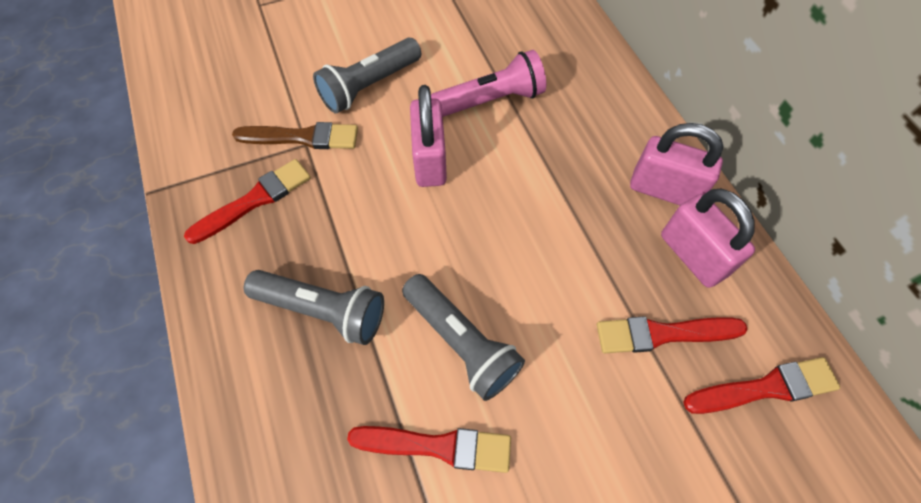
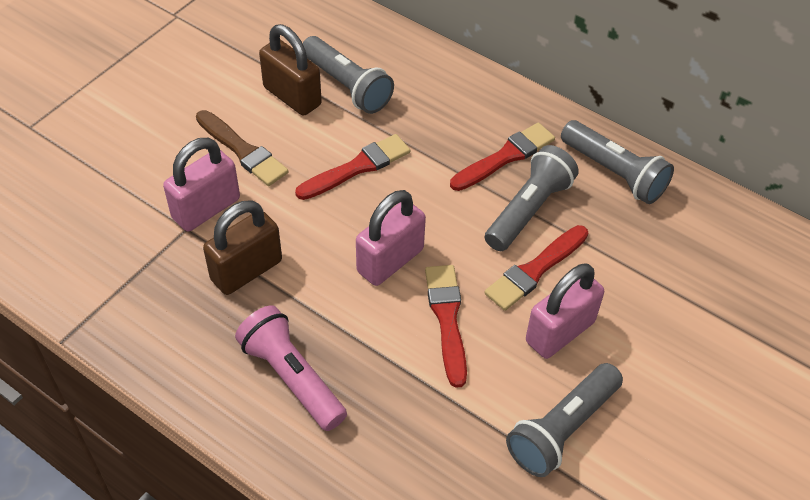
brown padlock: 0 -> 2
grey flashlight: 3 -> 4

